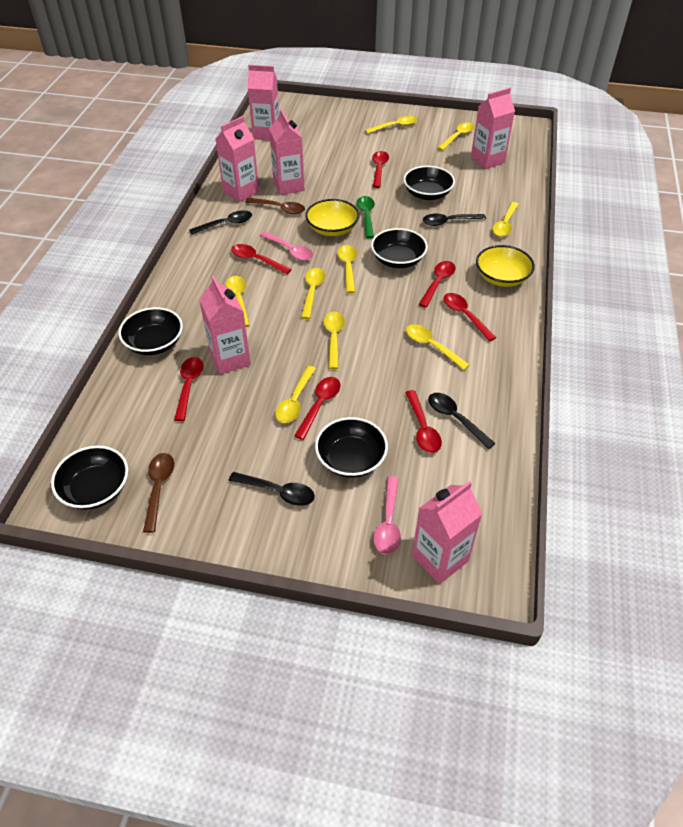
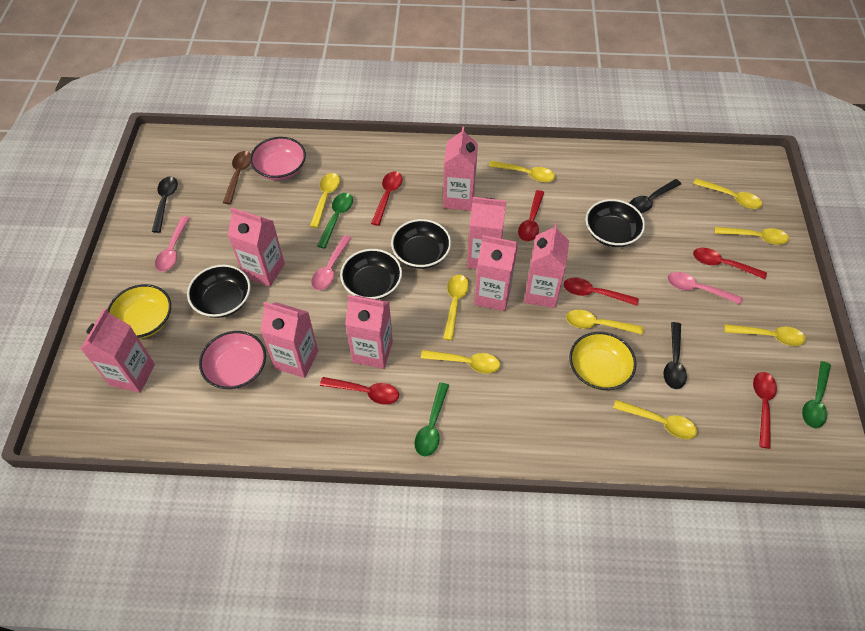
black bowl: 5 -> 4
black spoon: 4 -> 3
brown spoon: 2 -> 1
green spoon: 1 -> 3
pink bowl: 0 -> 2
pink carton: 6 -> 8
pink spoon: 2 -> 3
red spoon: 7 -> 6

